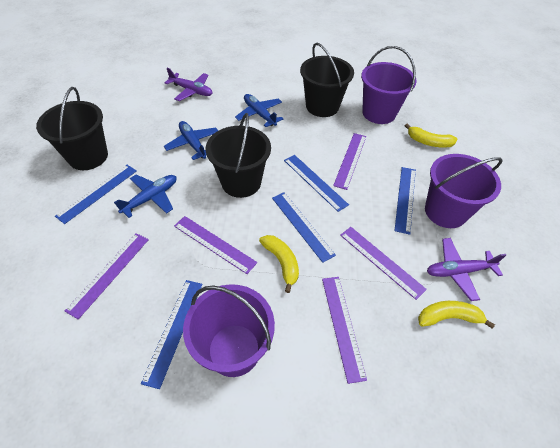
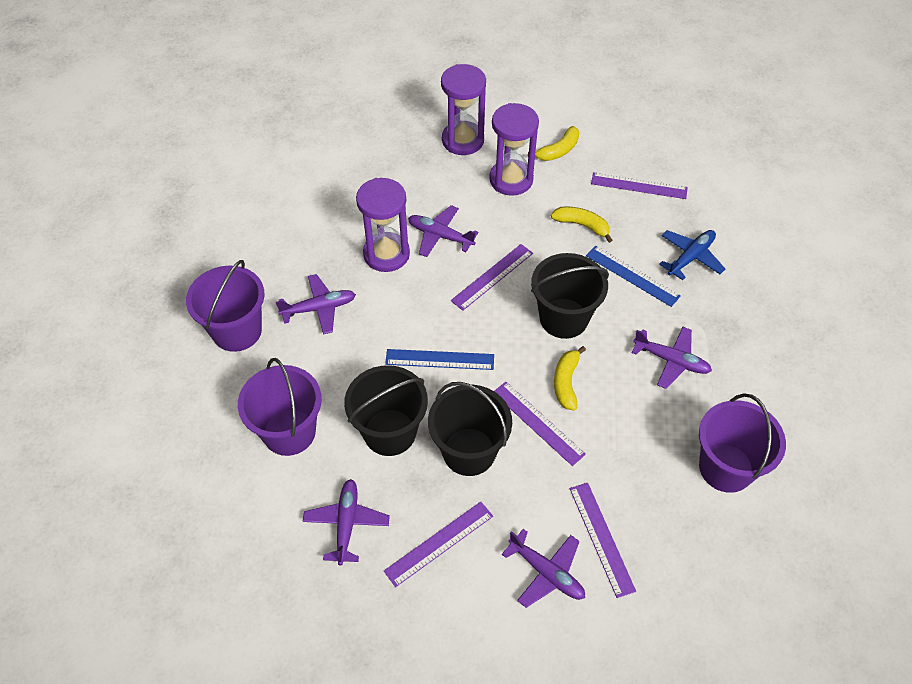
blue plane: 3 -> 1
blue ruler: 5 -> 2
purple hourglass: 0 -> 3
purple plane: 2 -> 5

